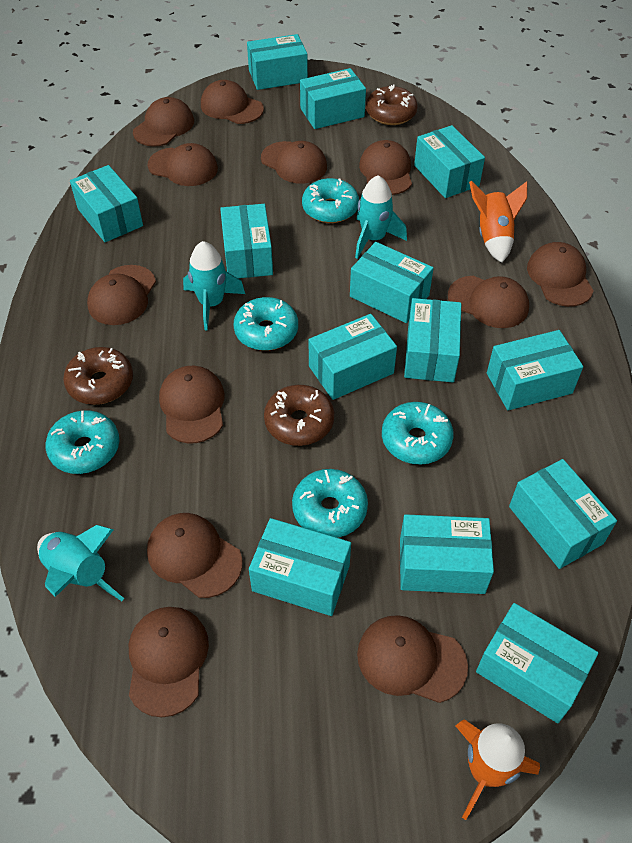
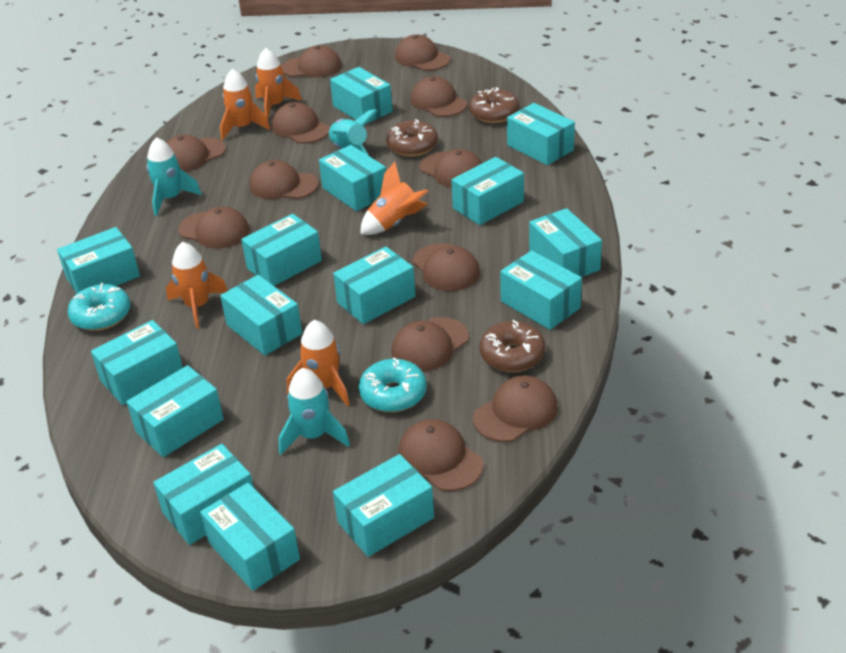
orange rocket: 2 -> 5
turquoise box: 13 -> 15
turquoise donut: 5 -> 2

